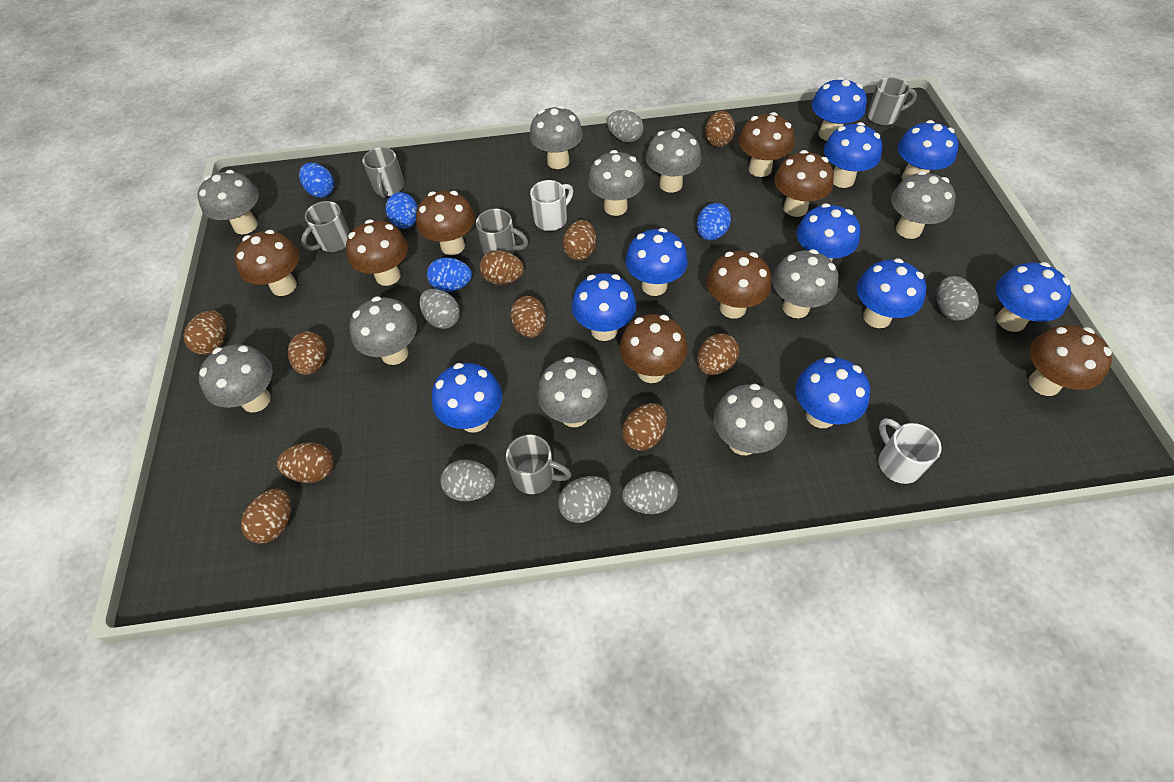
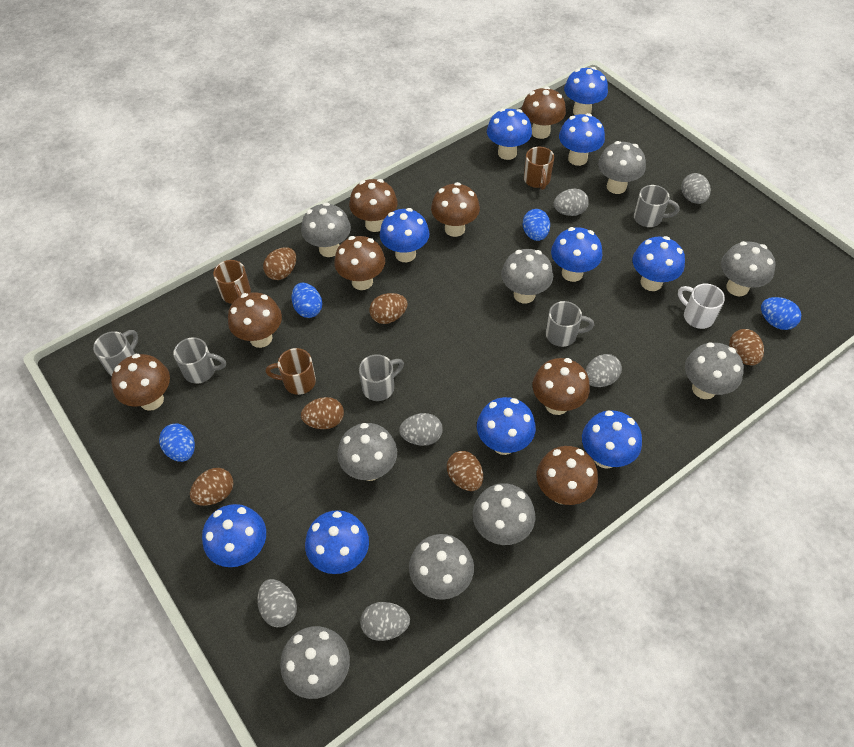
brown egg: 10 -> 6
brown mug: 0 -> 3
grey mushroom: 10 -> 9
white mug: 2 -> 1

